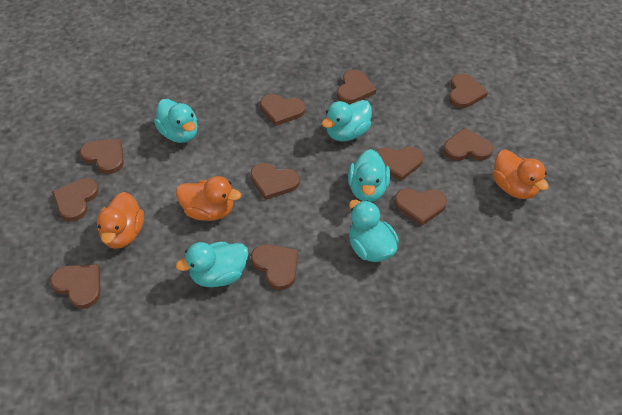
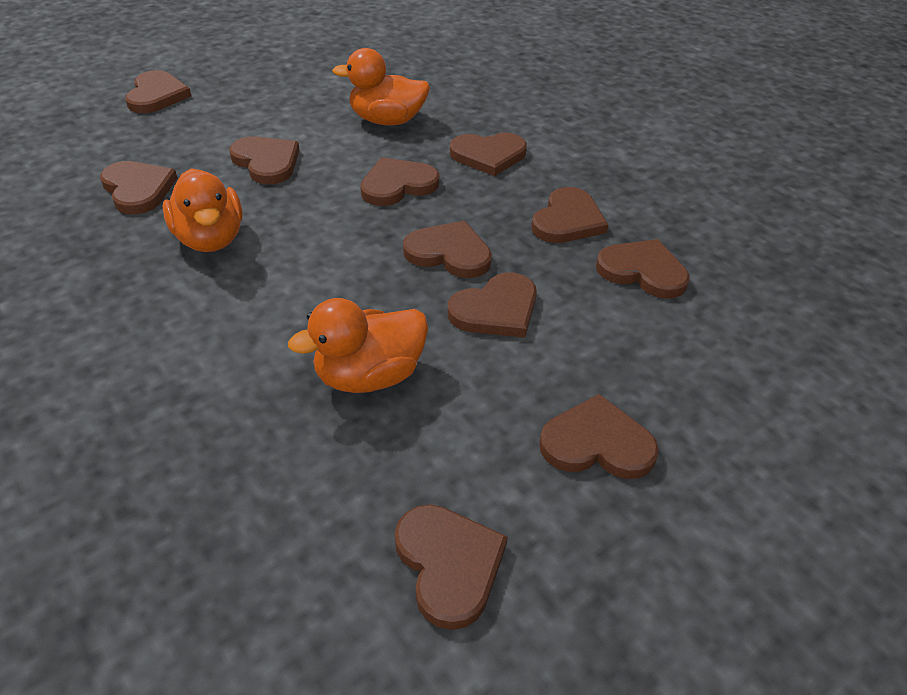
turquoise duck: 5 -> 0

